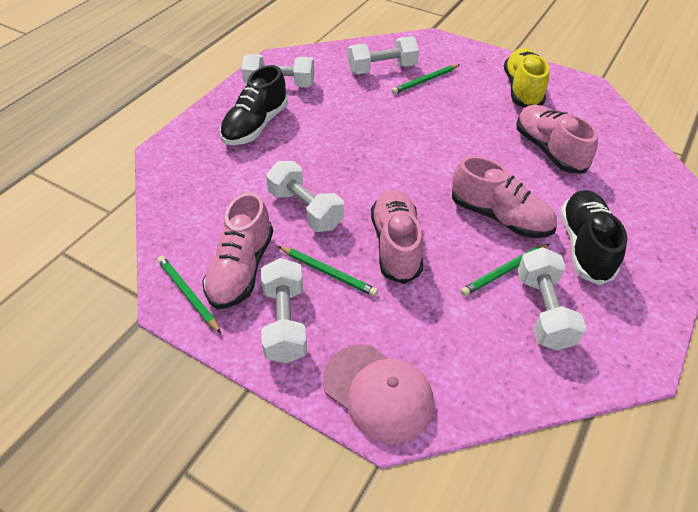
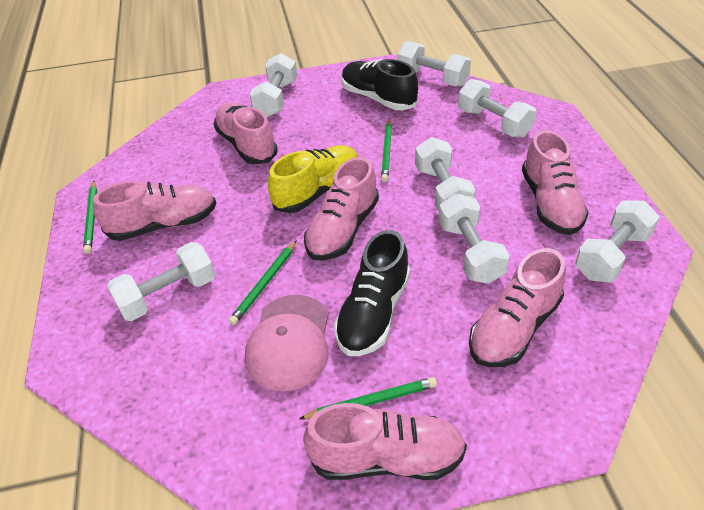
pink shoe: 4 -> 6
white dumbbell: 5 -> 7

